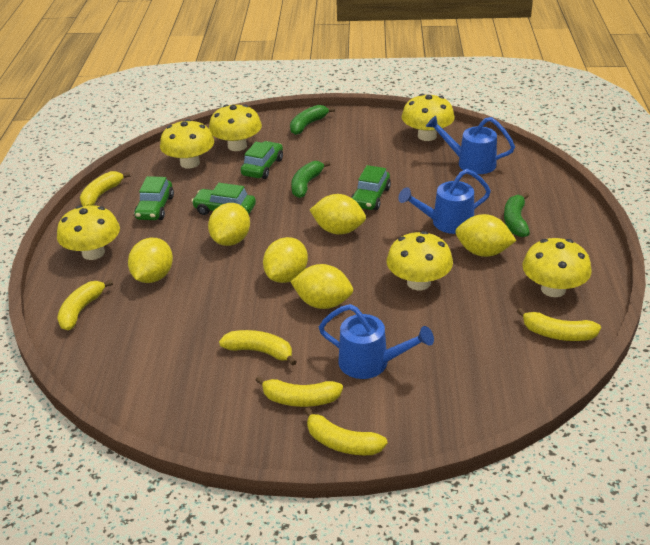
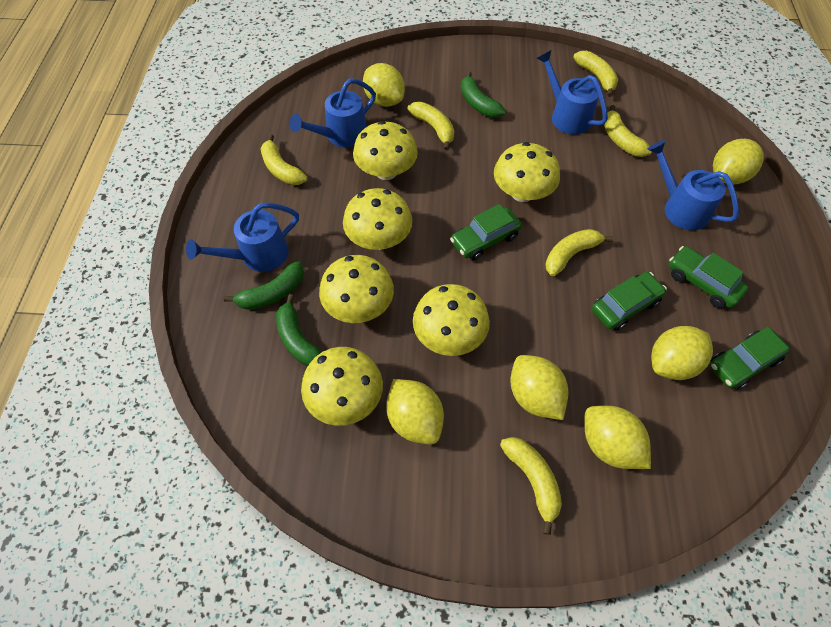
blue watering can: 3 -> 4

